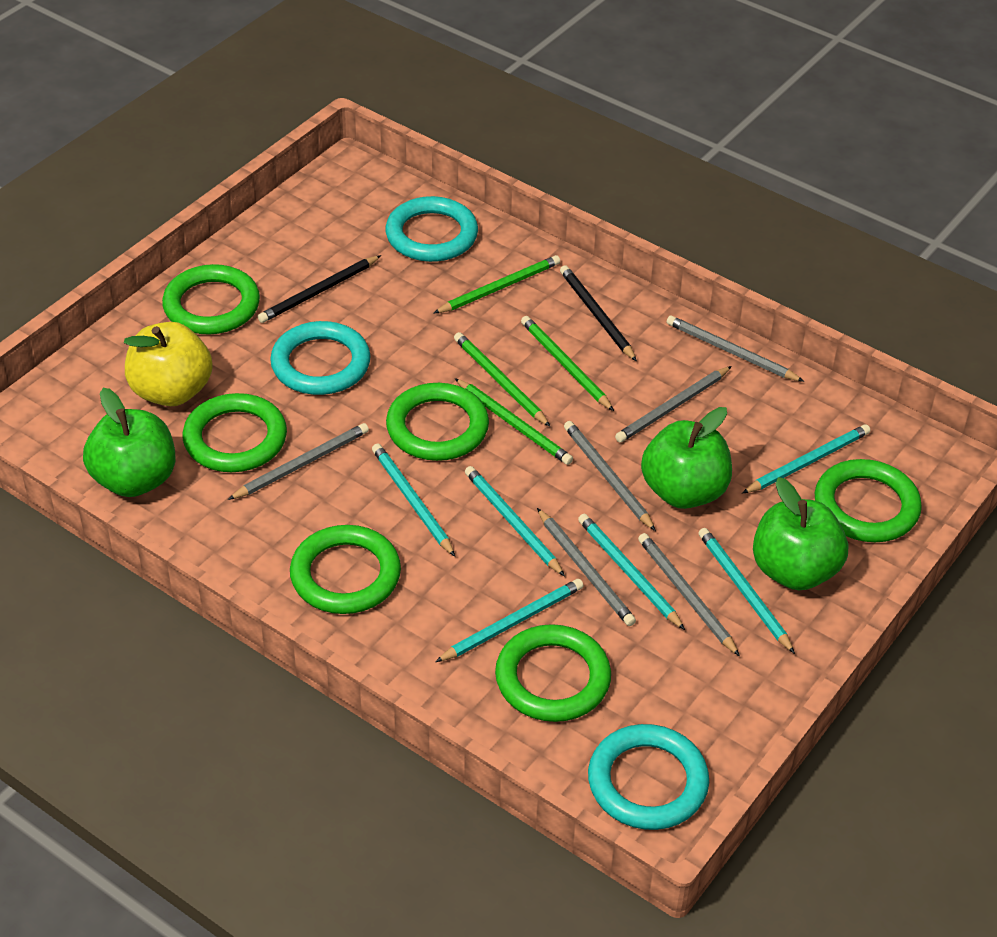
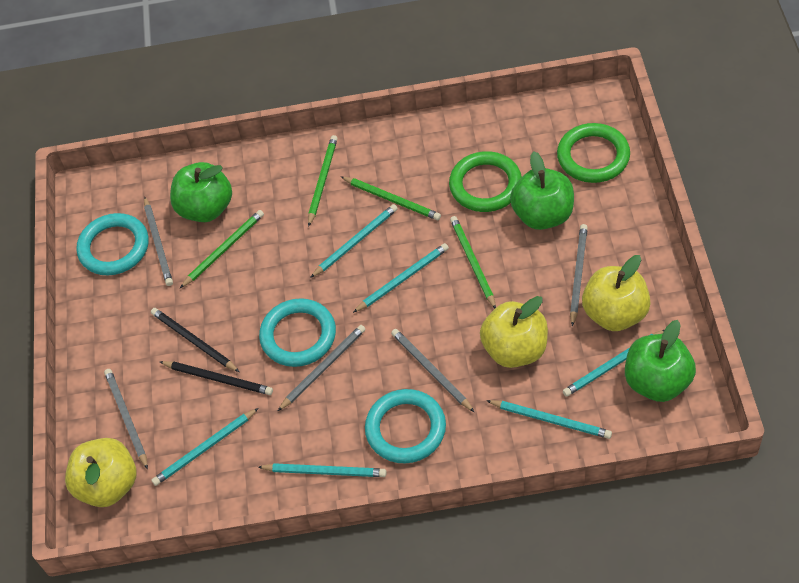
green ring: 6 -> 2
grey pencil: 6 -> 5
yellow apple: 1 -> 3

